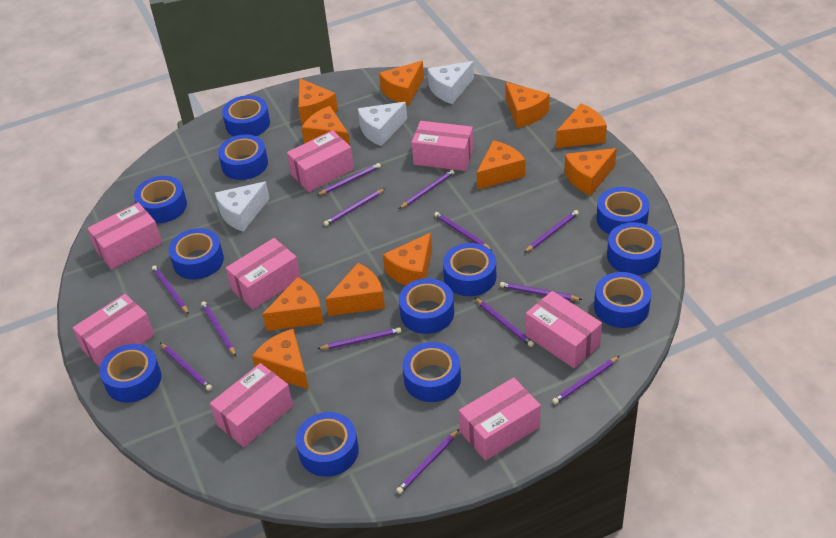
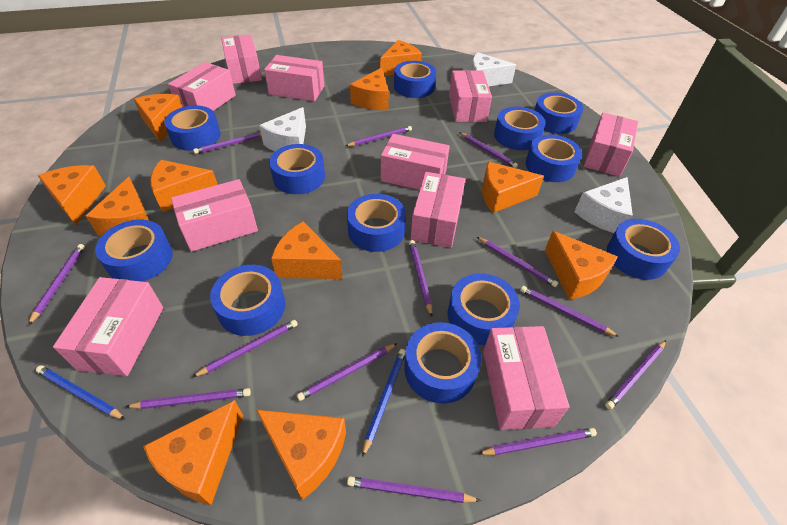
blue pencil: 0 -> 2
pink box: 8 -> 10

